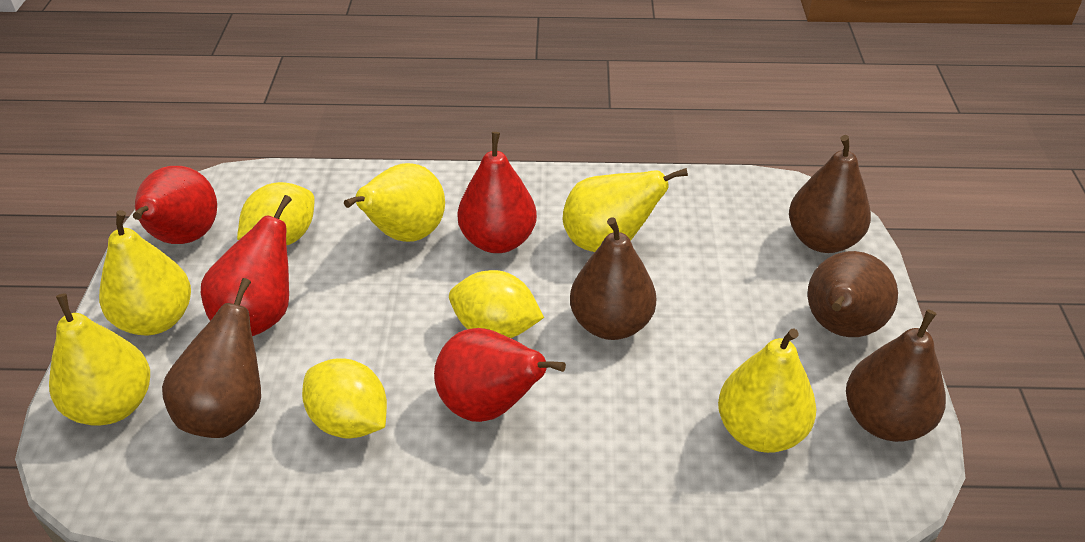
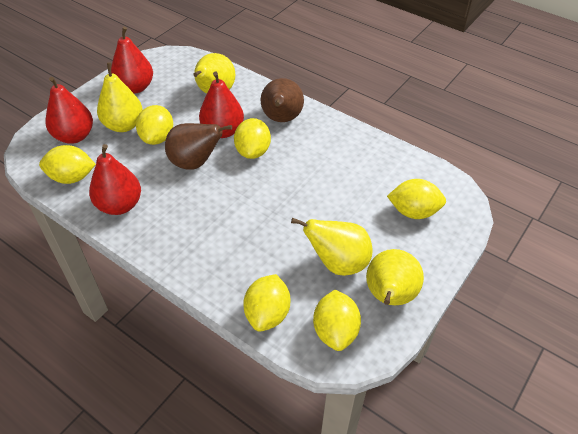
brown pear: 5 -> 2
yellow lemon: 3 -> 6
yellow pear: 5 -> 4

